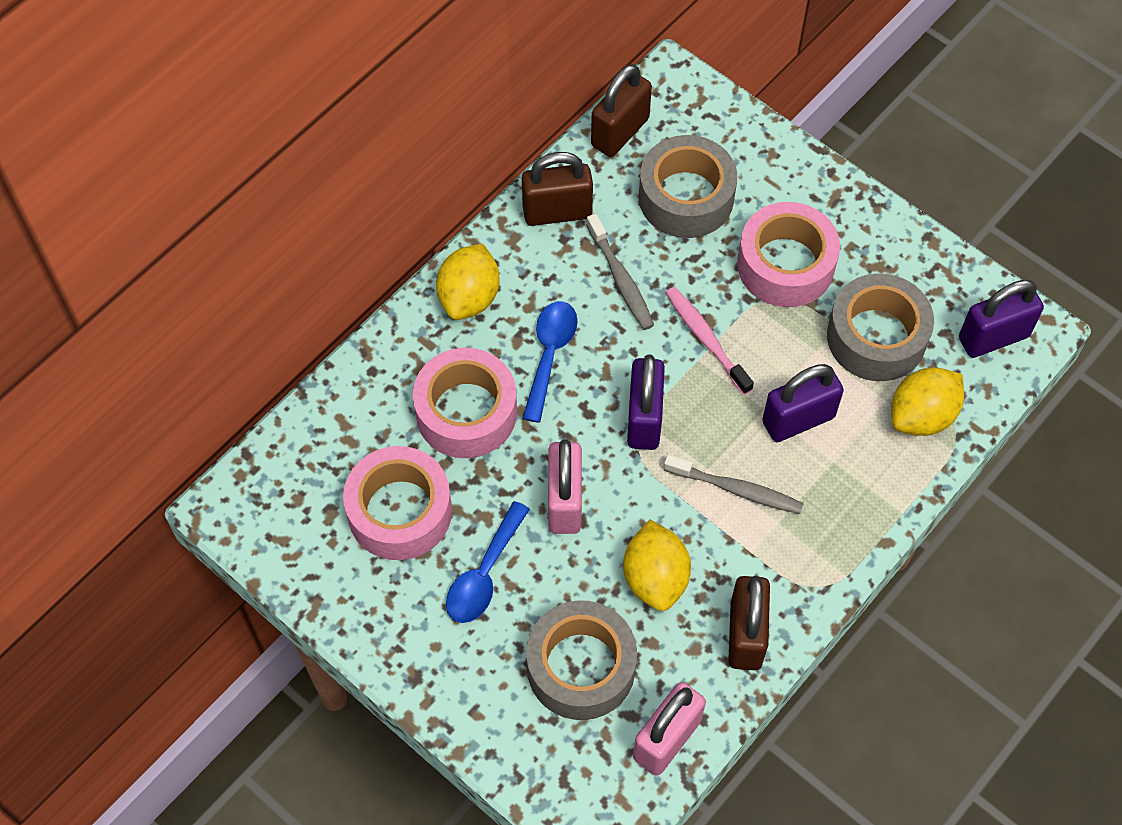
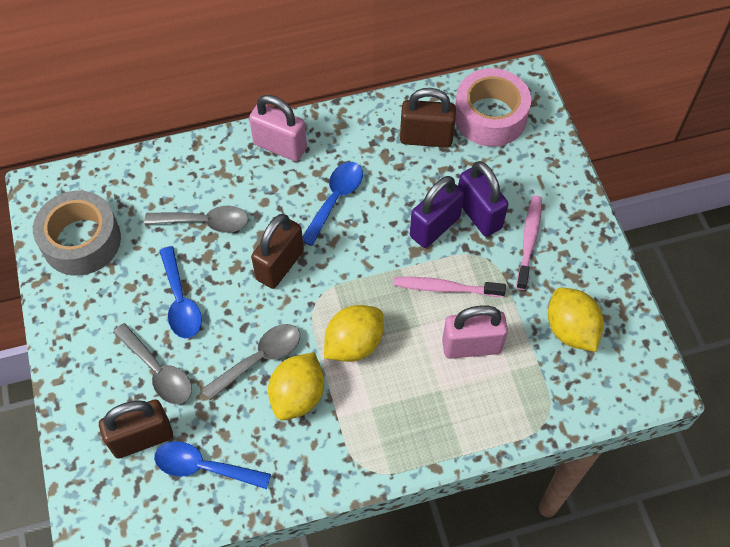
blue spoon: 2 -> 3
grey spoon: 0 -> 3
grey tape: 3 -> 1
grey toothbrush: 2 -> 0
pink tape: 3 -> 1
pink toothbrush: 1 -> 2
purple padlock: 3 -> 2

